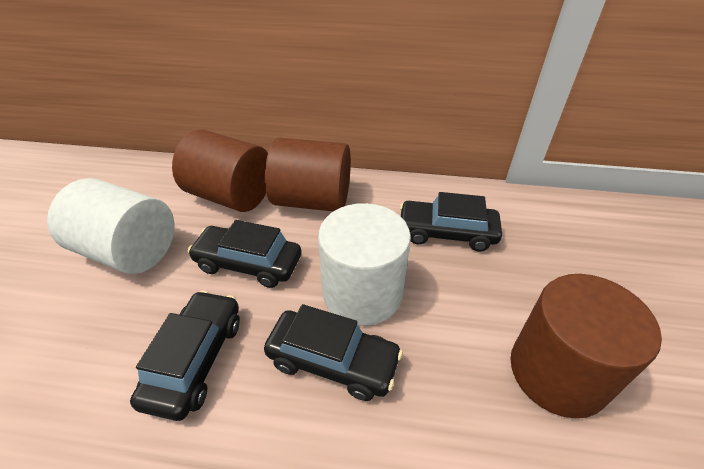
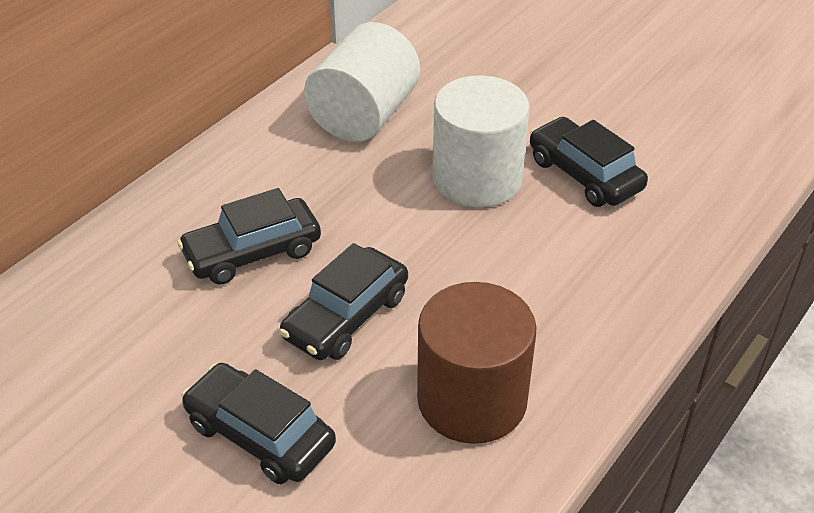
brown cylinder: 3 -> 1

